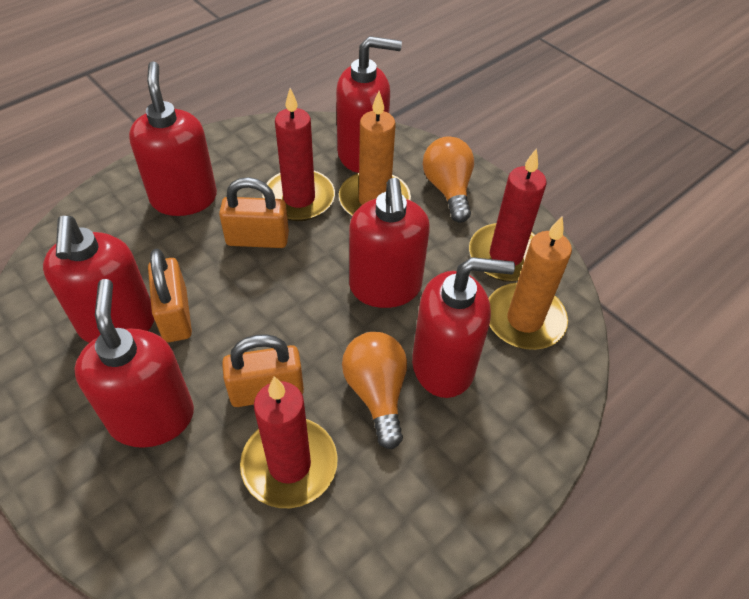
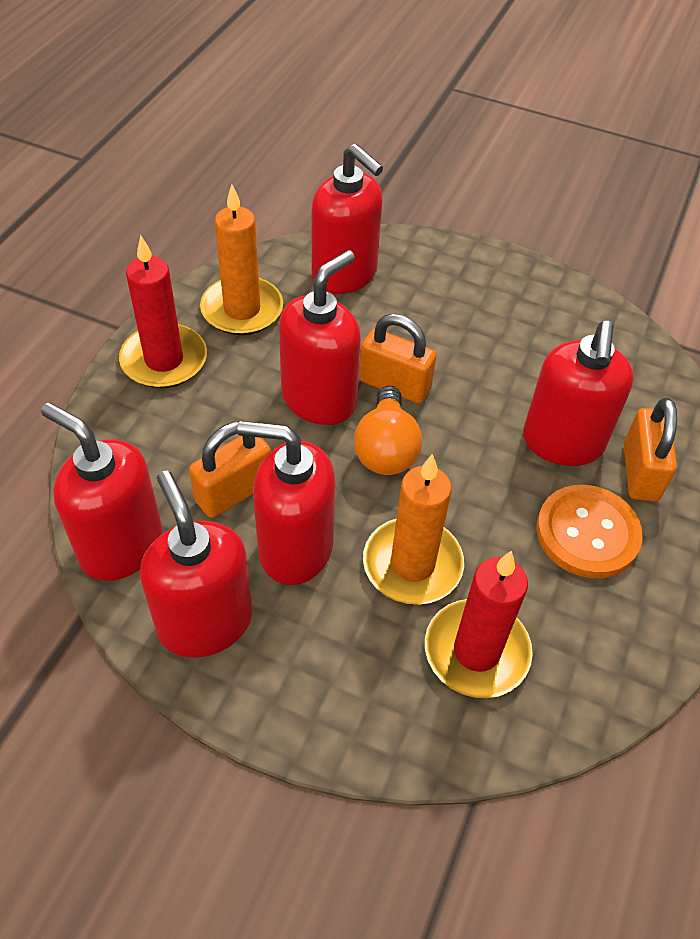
orange button: 0 -> 1
orange light bulb: 2 -> 1
red candle: 3 -> 2

